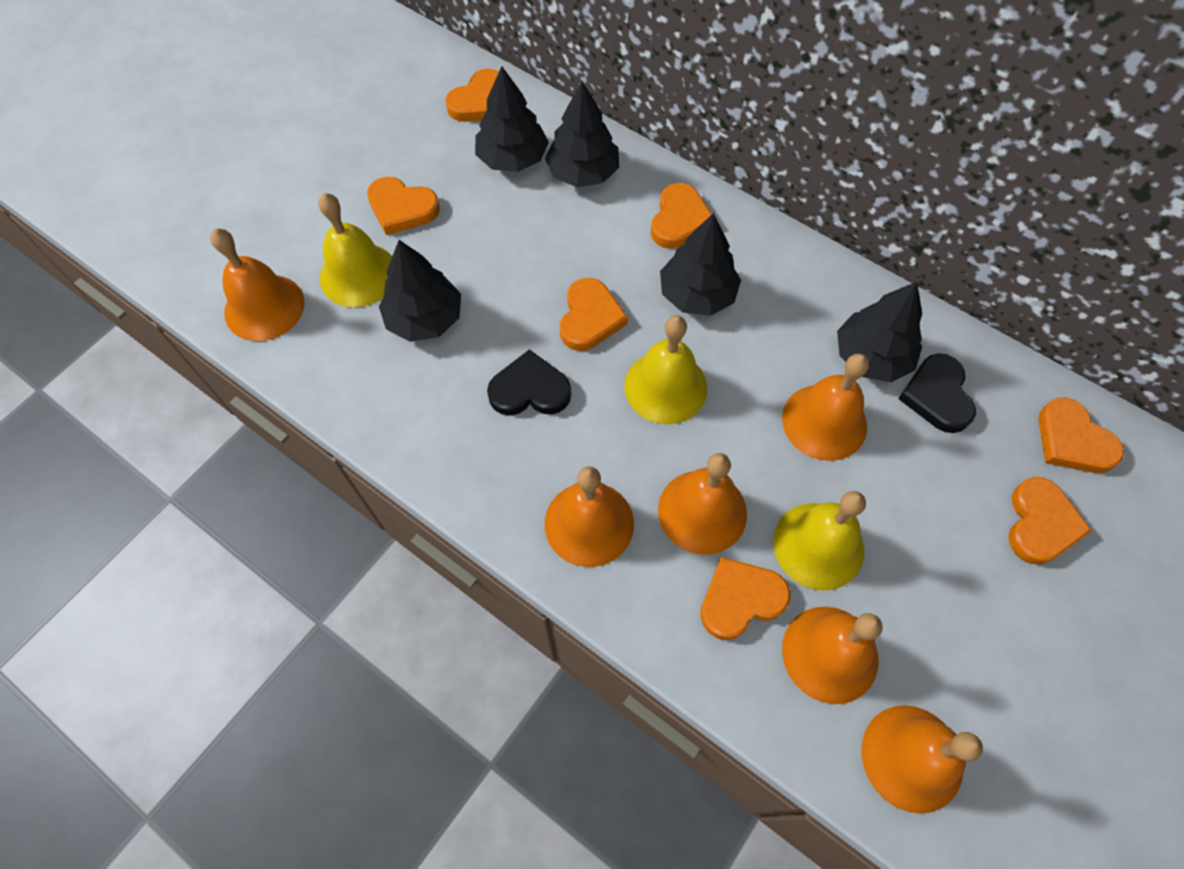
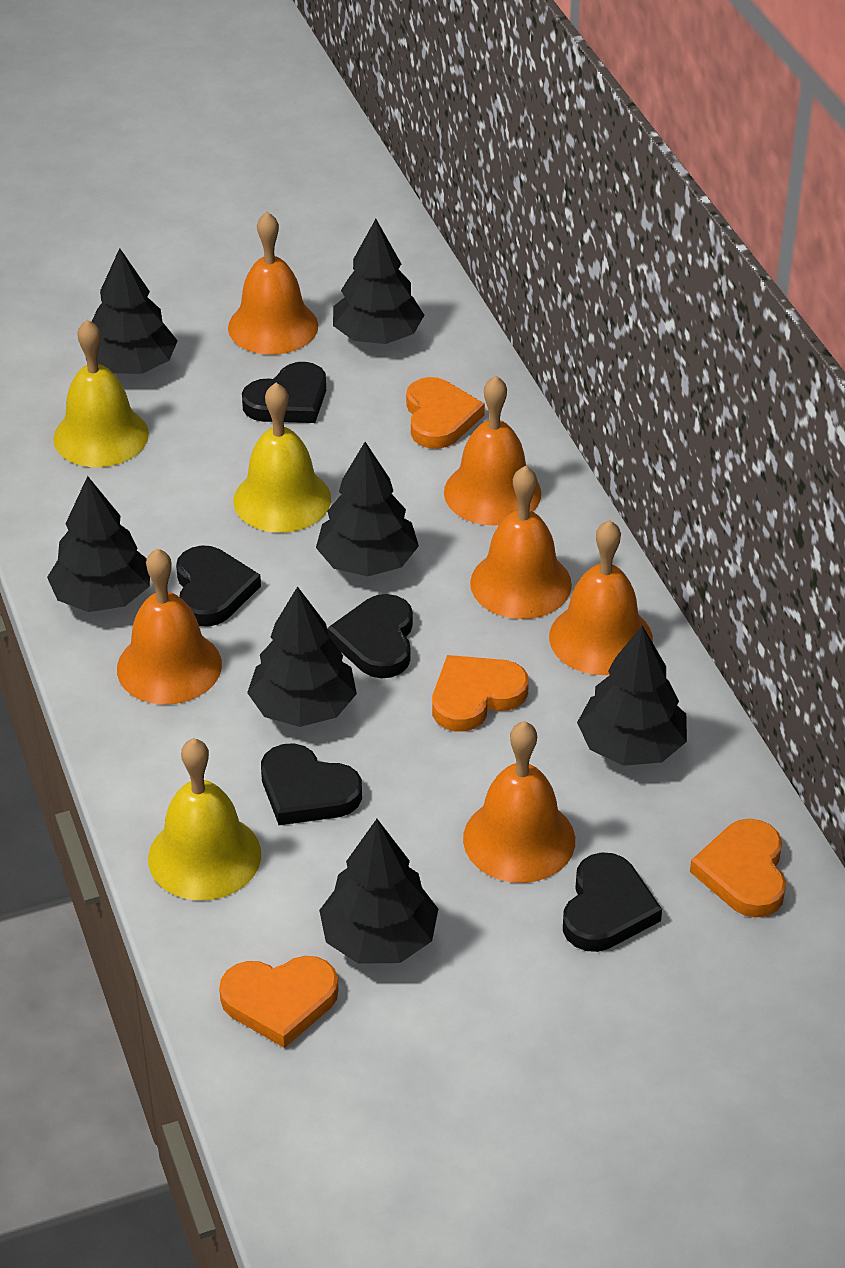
black heart: 2 -> 5
black tree: 5 -> 7
orange heart: 7 -> 4

